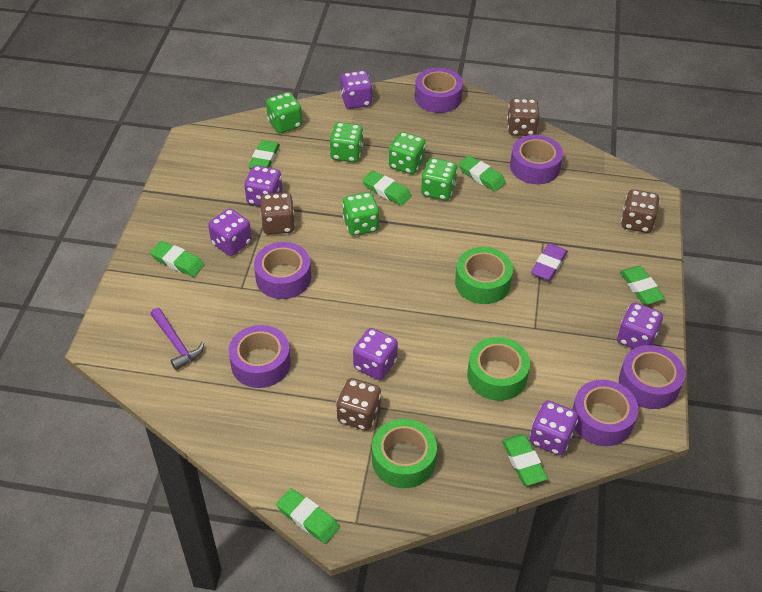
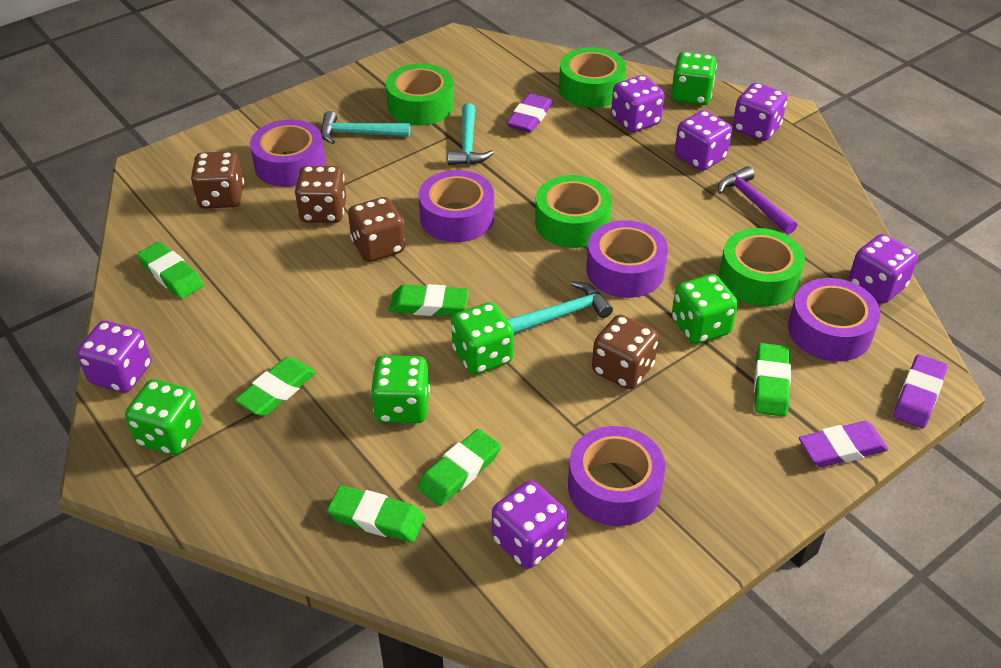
green eraser: 7 -> 6
green tape: 3 -> 4
purple eraser: 1 -> 3
purple tape: 6 -> 5
turquoise hammer: 0 -> 3

